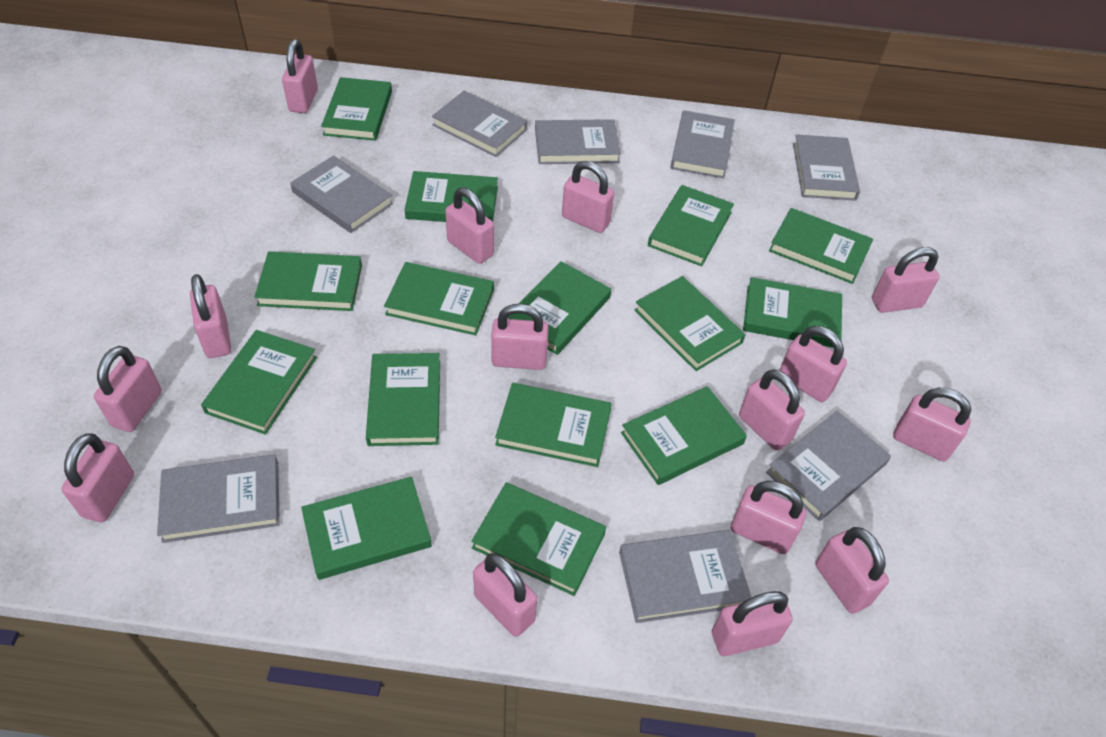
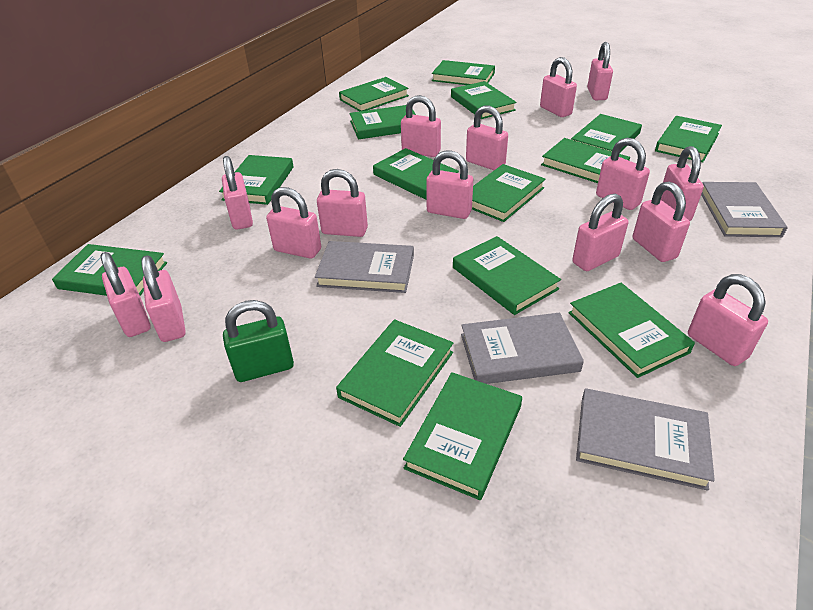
green padlock: 0 -> 1
grey book: 8 -> 4

